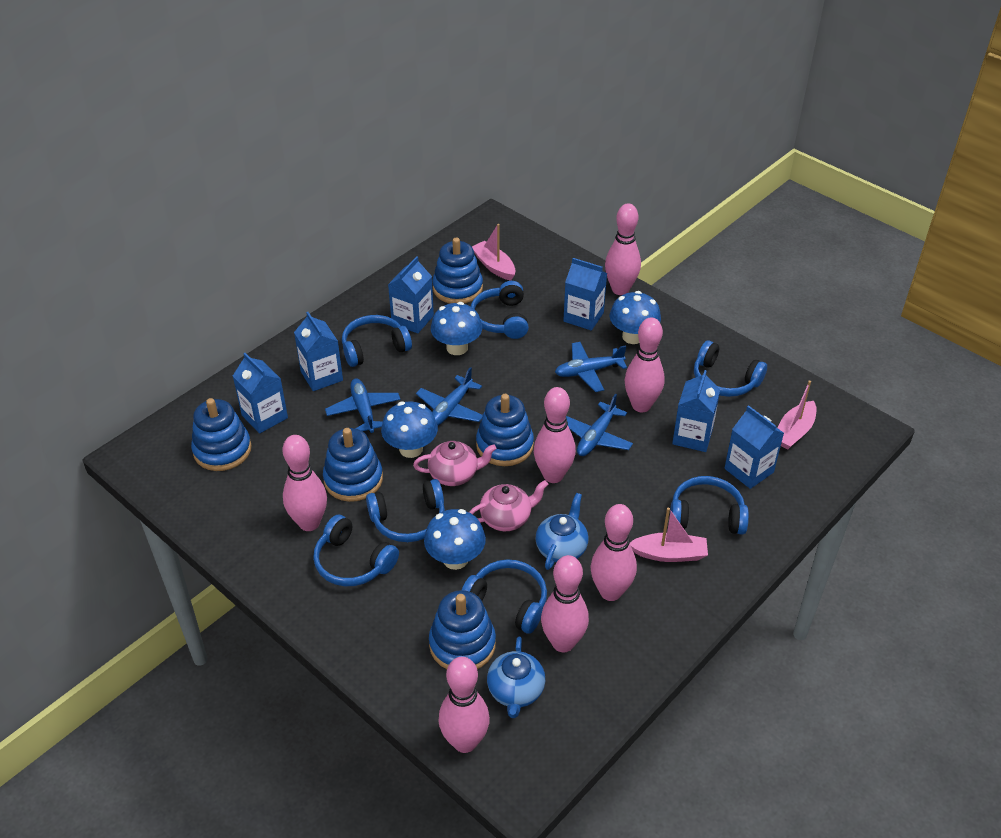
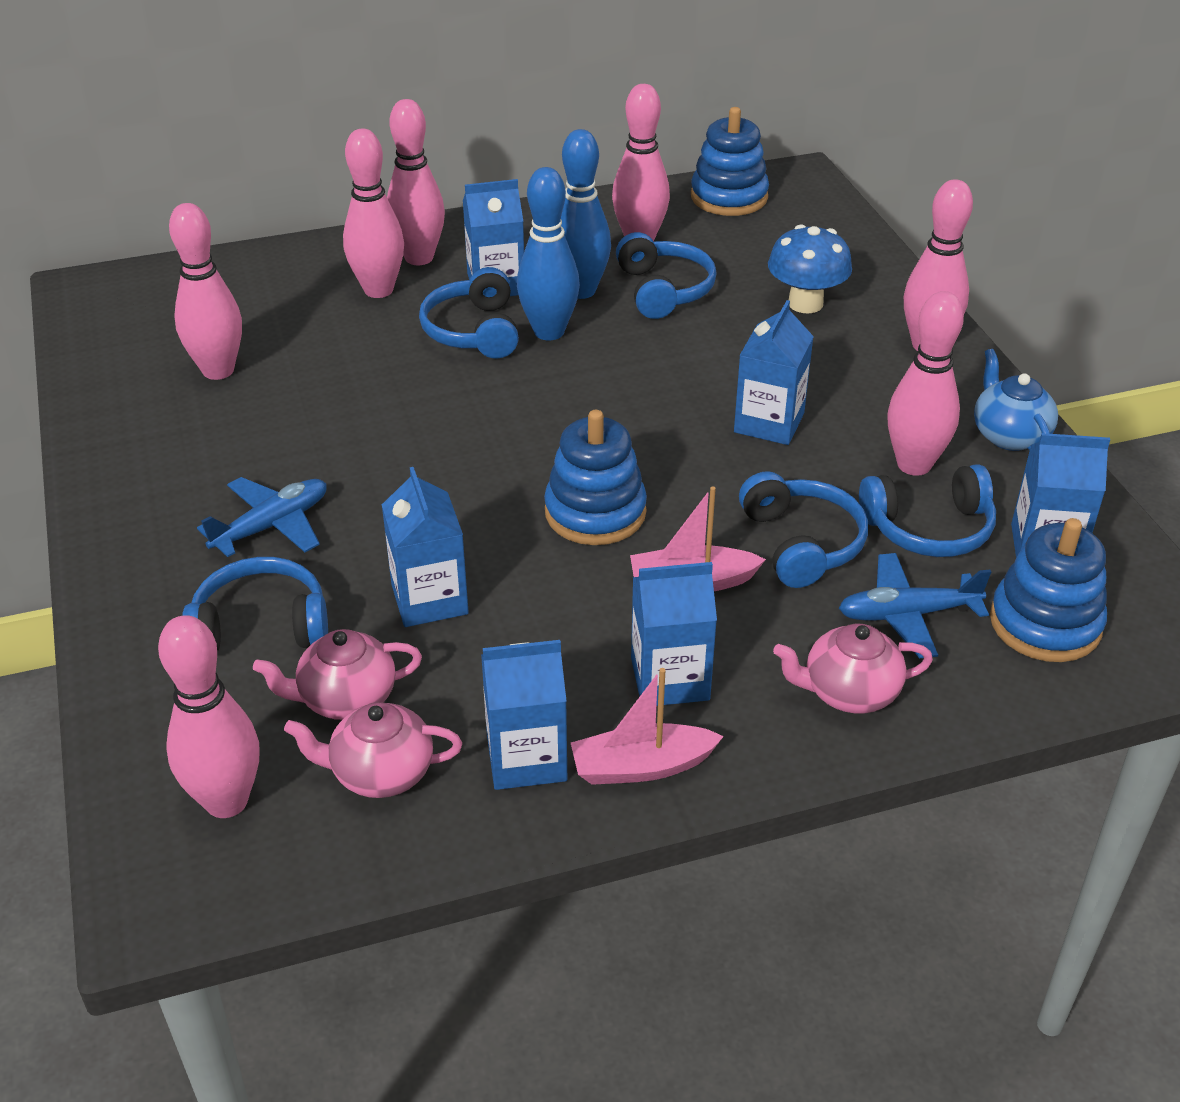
blue bowling pin: 0 -> 2
blue headphones: 7 -> 5
blue mushroom: 4 -> 1
blue plane: 4 -> 2
blue stacking toy: 5 -> 3
blue teapot: 2 -> 1
pink boat: 3 -> 2
pink teapot: 2 -> 3

